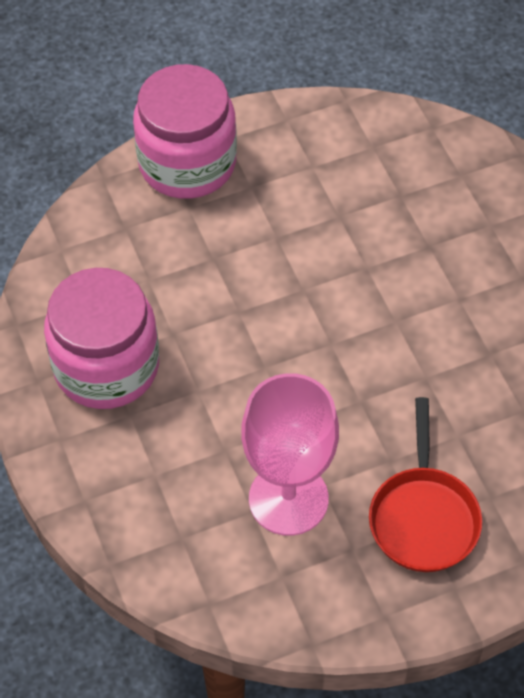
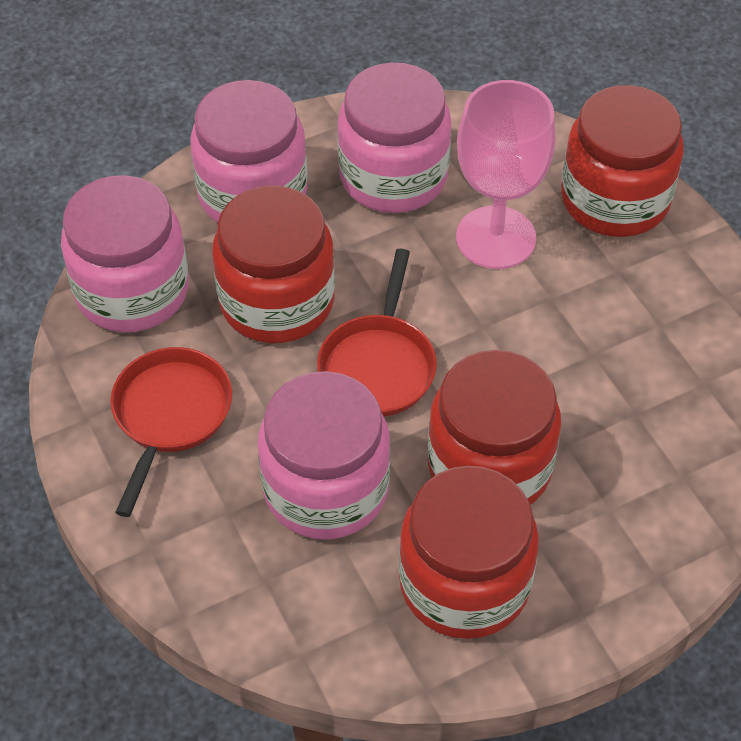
pink jar: 2 -> 4
red jar: 0 -> 4
red pan: 1 -> 2

